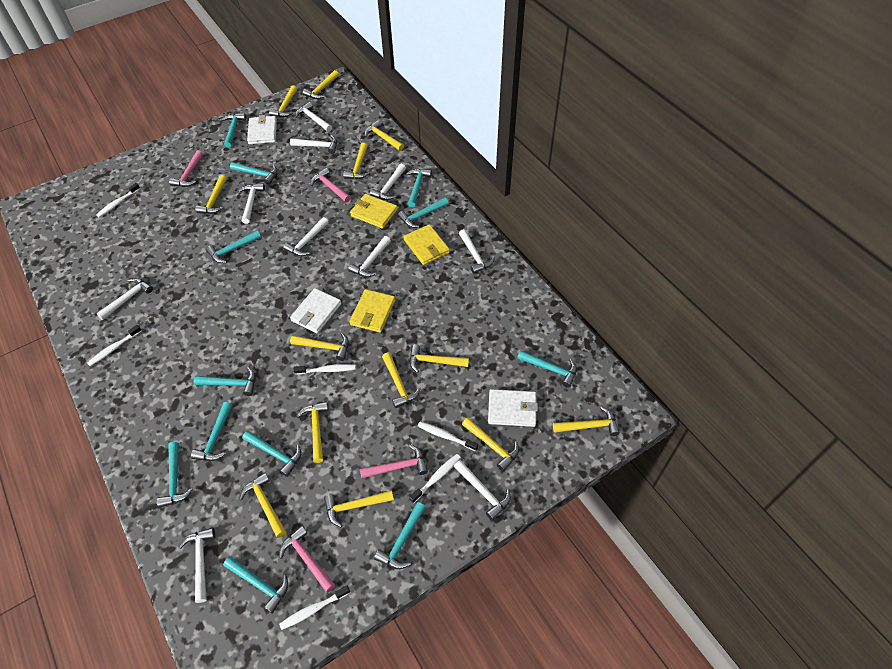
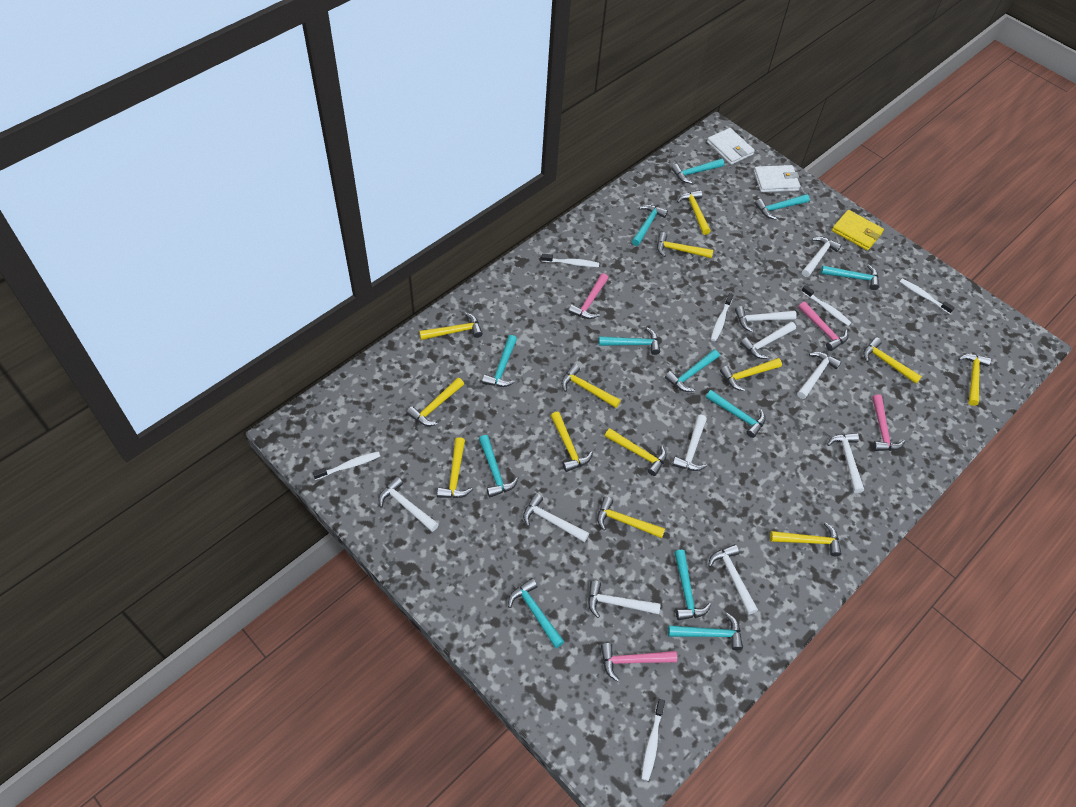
white wallet: 3 -> 2
yellow wallet: 3 -> 1

